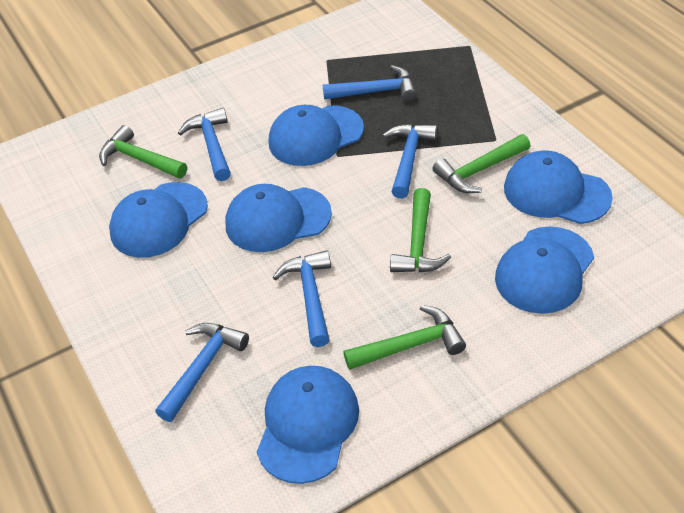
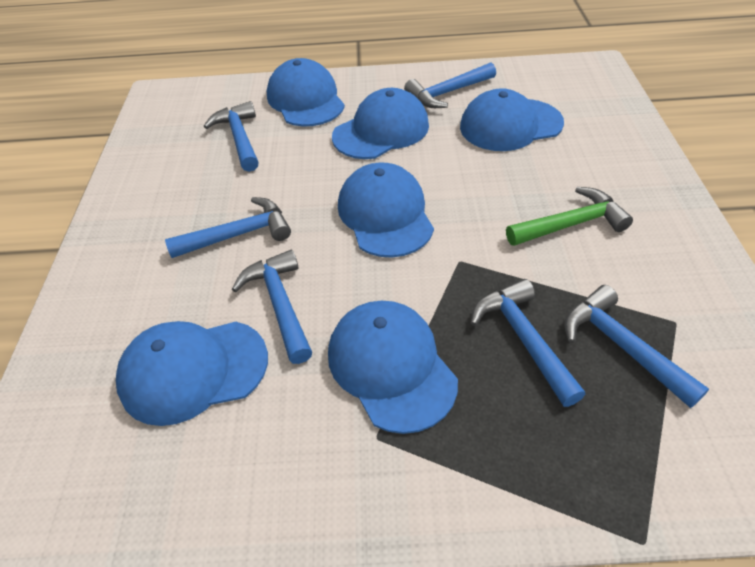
blue hammer: 5 -> 6
green hammer: 4 -> 1

